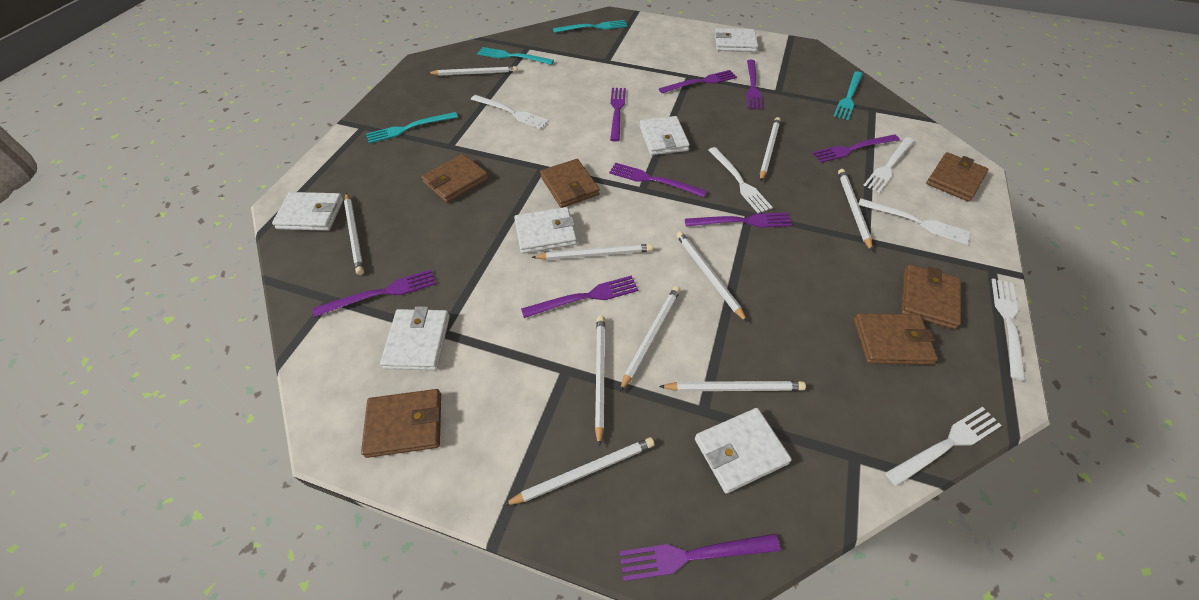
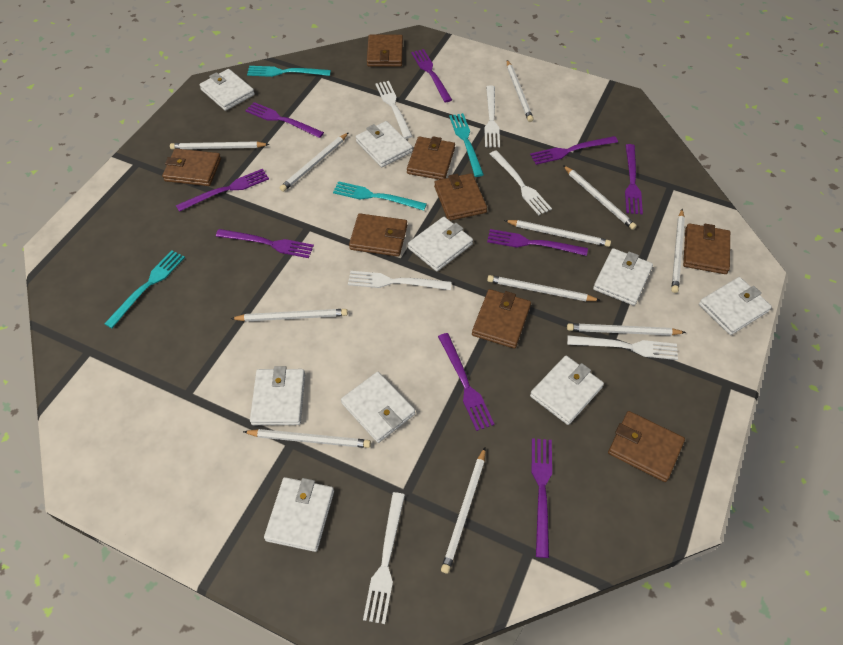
brown wallet: 6 -> 8
white pencil: 10 -> 11
white wallet: 6 -> 9

